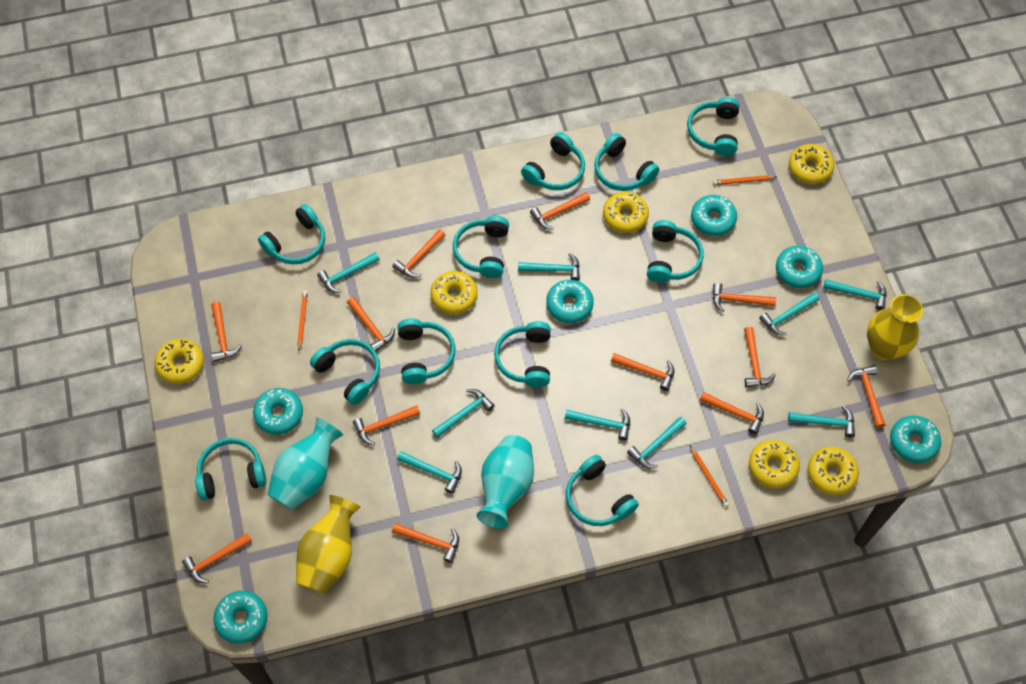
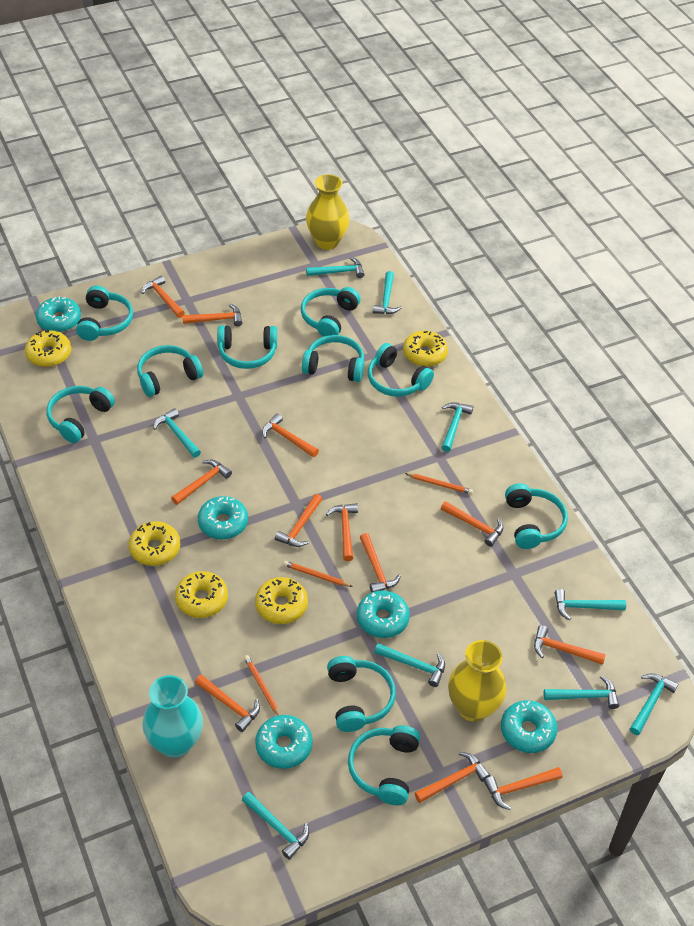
turquoise donut: 6 -> 5
turquoise headphones: 11 -> 10
turquoise vase: 2 -> 1
yellow donut: 6 -> 5

